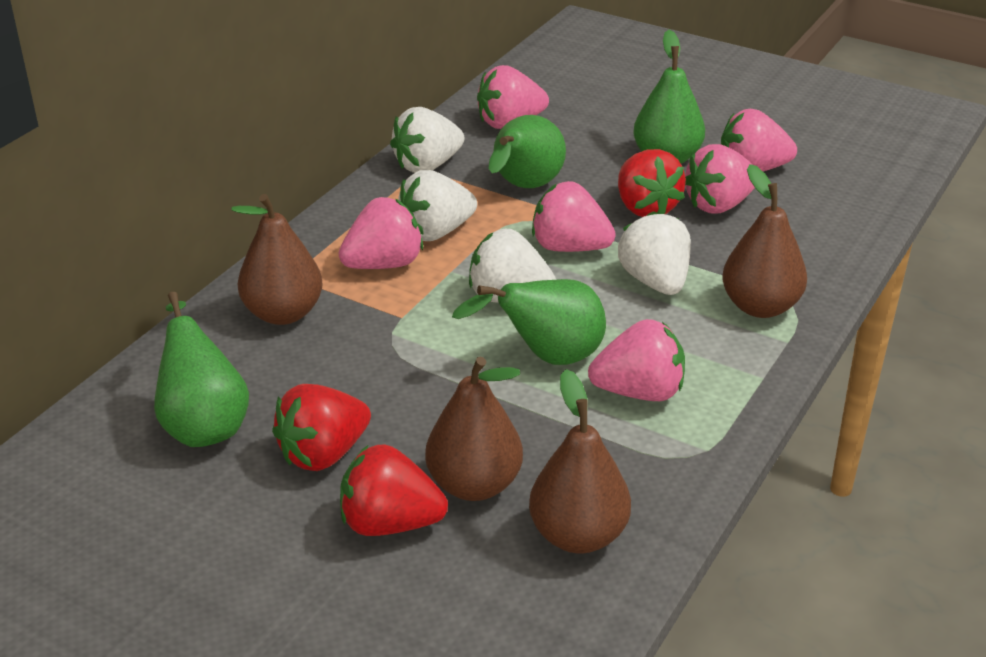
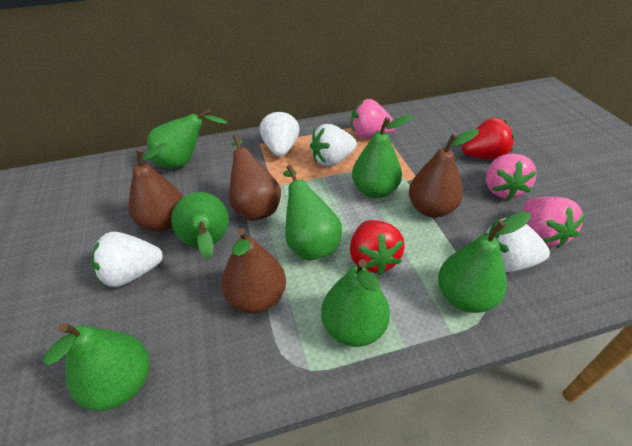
green pear: 4 -> 7
pink strawberry: 6 -> 3
red strawberry: 3 -> 2

